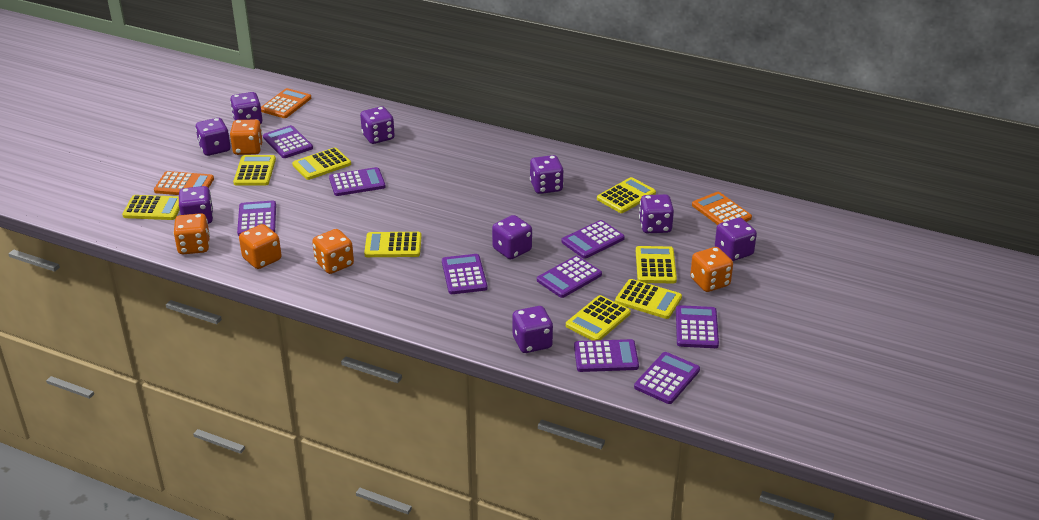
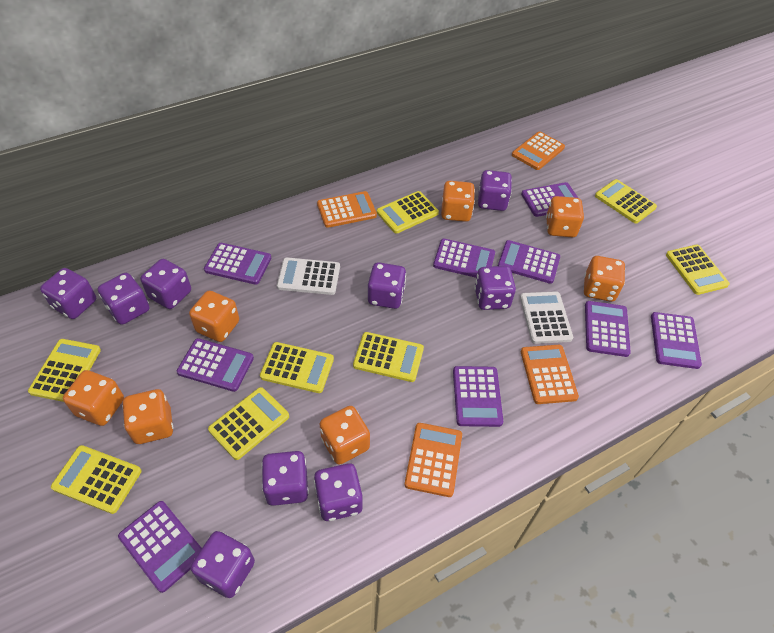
orange calculator: 3 -> 4
orange dice: 5 -> 7
white calculator: 0 -> 2

